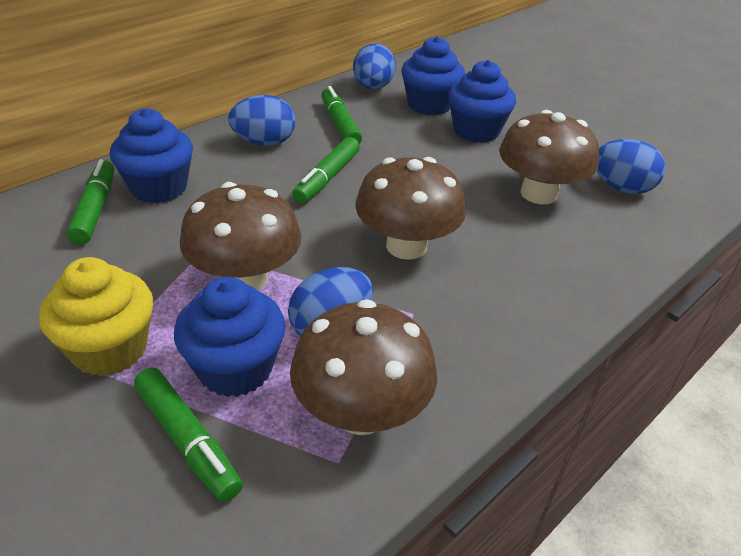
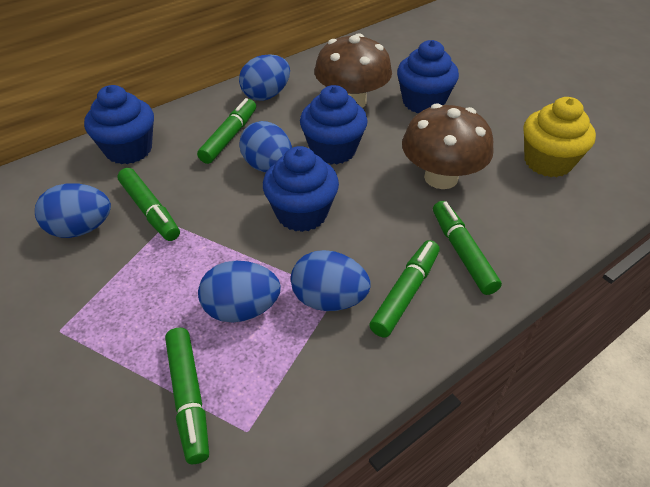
blue egg: 4 -> 5
brown mushroom: 4 -> 2
green marker: 4 -> 5

